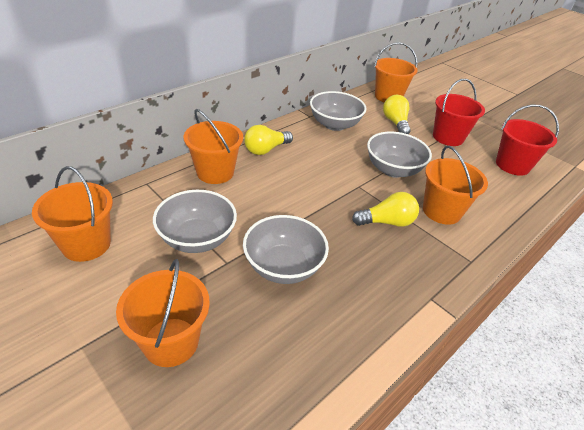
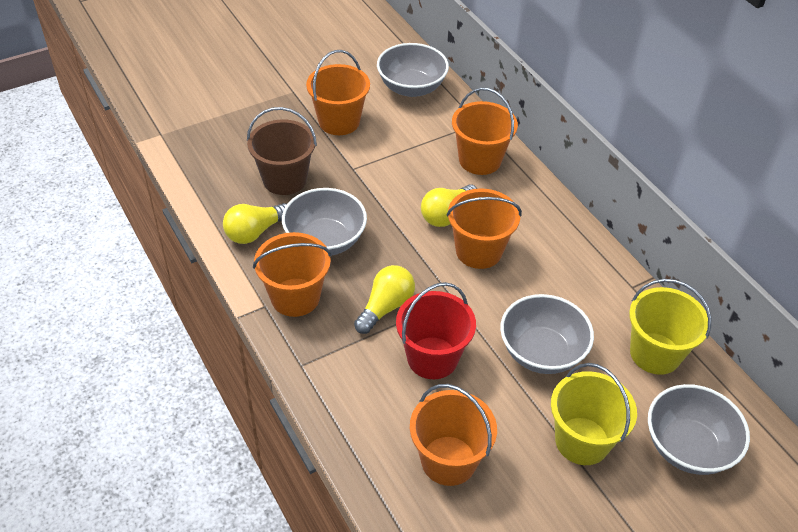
brown bucket: 0 -> 1
red bucket: 2 -> 1
yellow bucket: 0 -> 2

